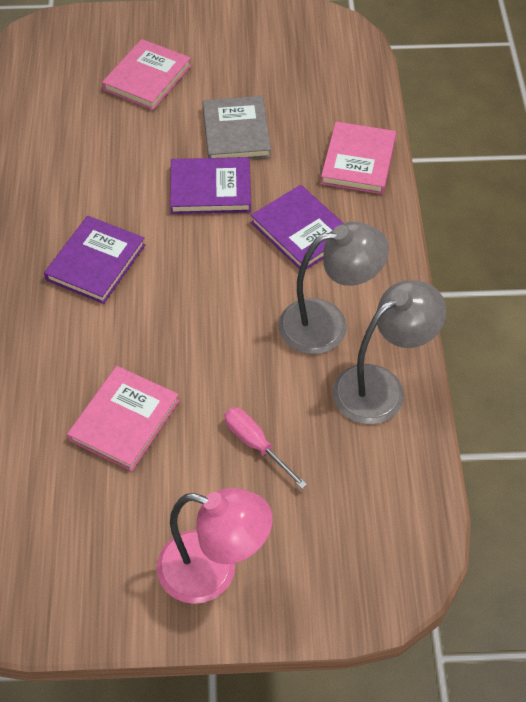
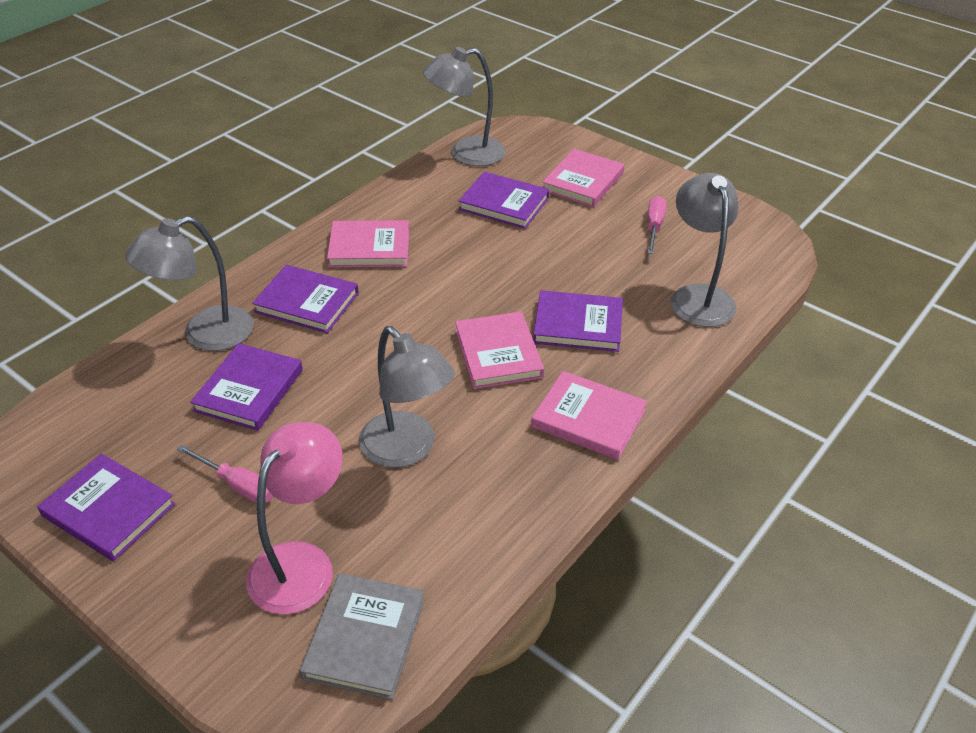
grey lamp: 2 -> 4
pink book: 3 -> 4
pink screwdriver: 1 -> 2
purple book: 3 -> 5

